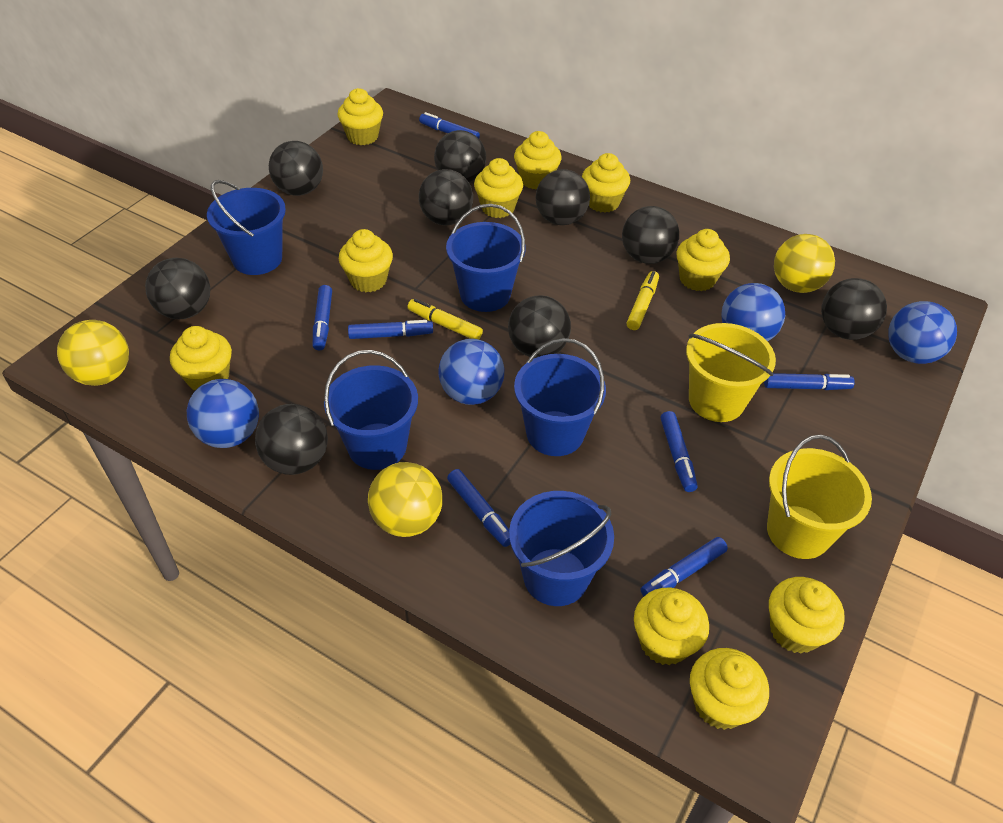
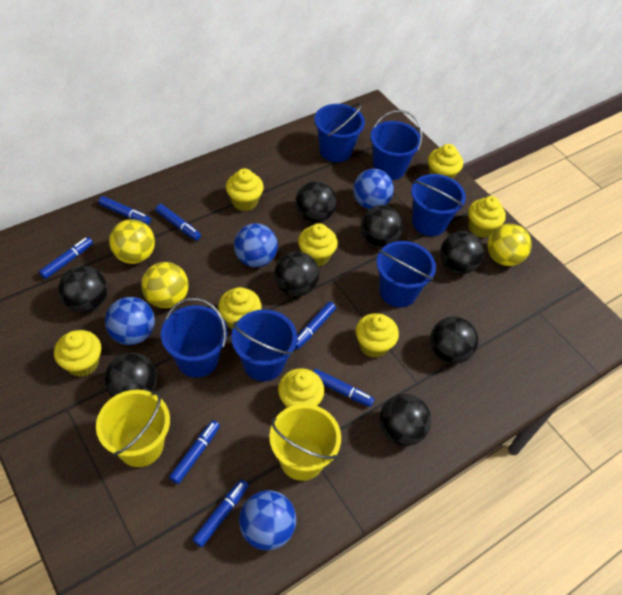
black ball: 9 -> 8
blue bucket: 5 -> 6
yellow cupcake: 10 -> 8
yellow marker: 2 -> 0

